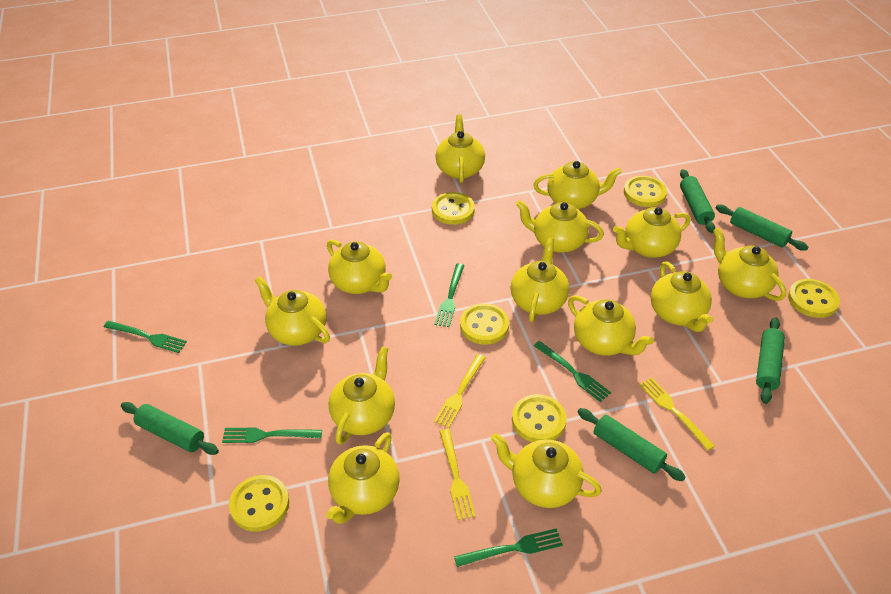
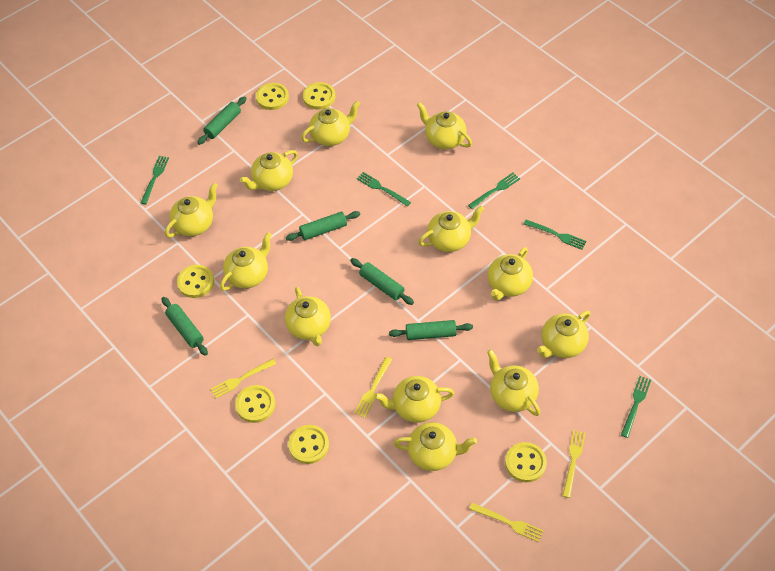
yellow fork: 3 -> 4
yellow teapot: 13 -> 12

